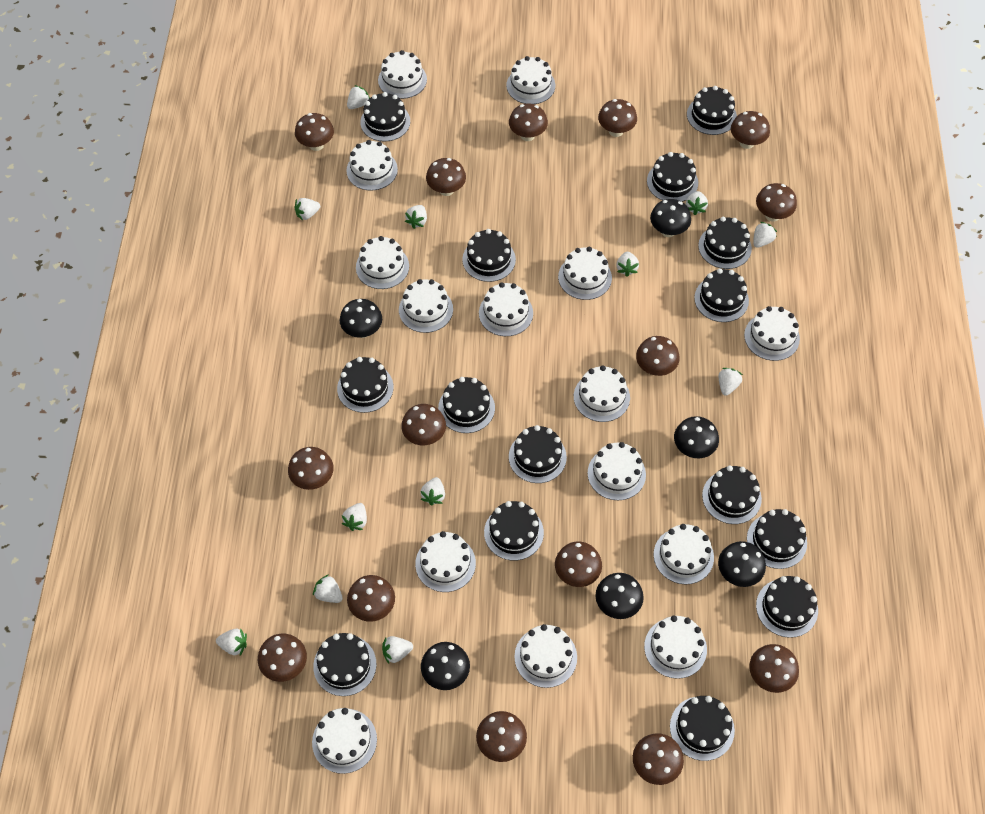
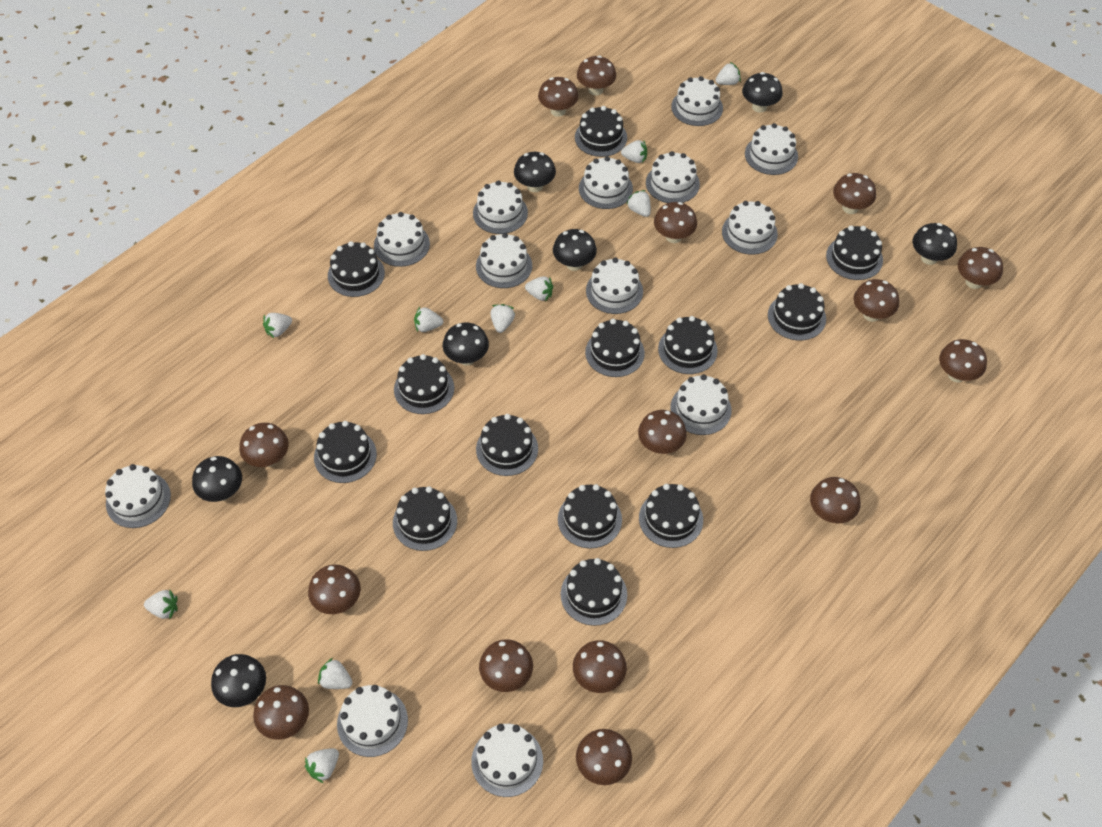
black cake: 15 -> 13
black mushroom: 6 -> 7
white cake: 15 -> 13
white strawberry: 12 -> 10

